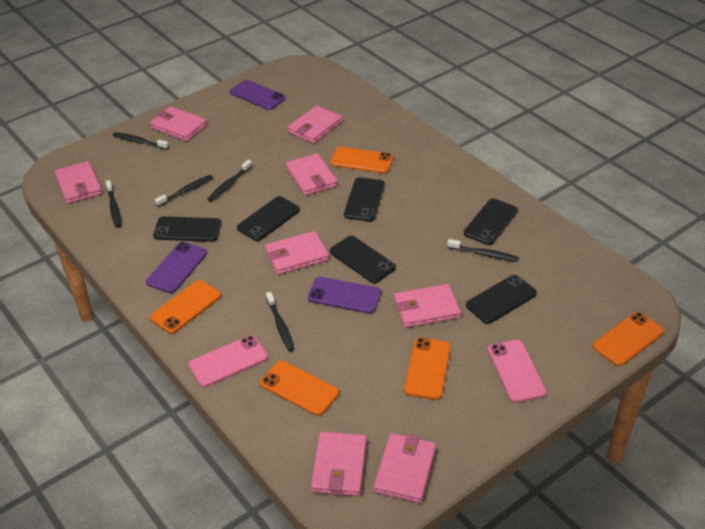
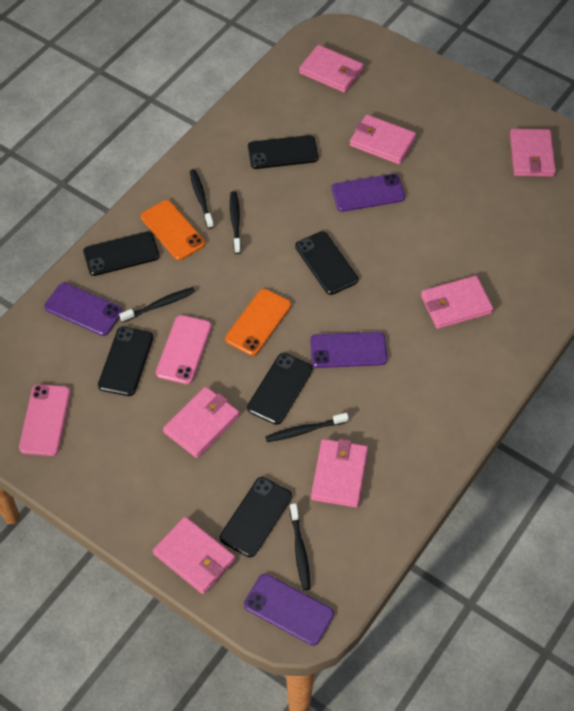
black toothbrush: 6 -> 5
orange phone: 5 -> 2
pink wallet: 8 -> 7
purple phone: 3 -> 4

